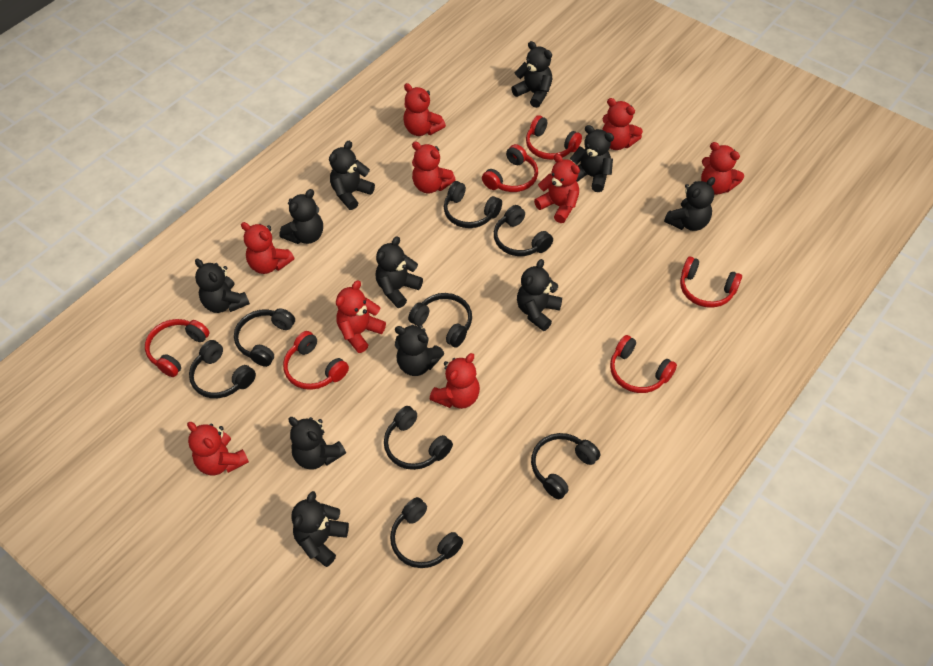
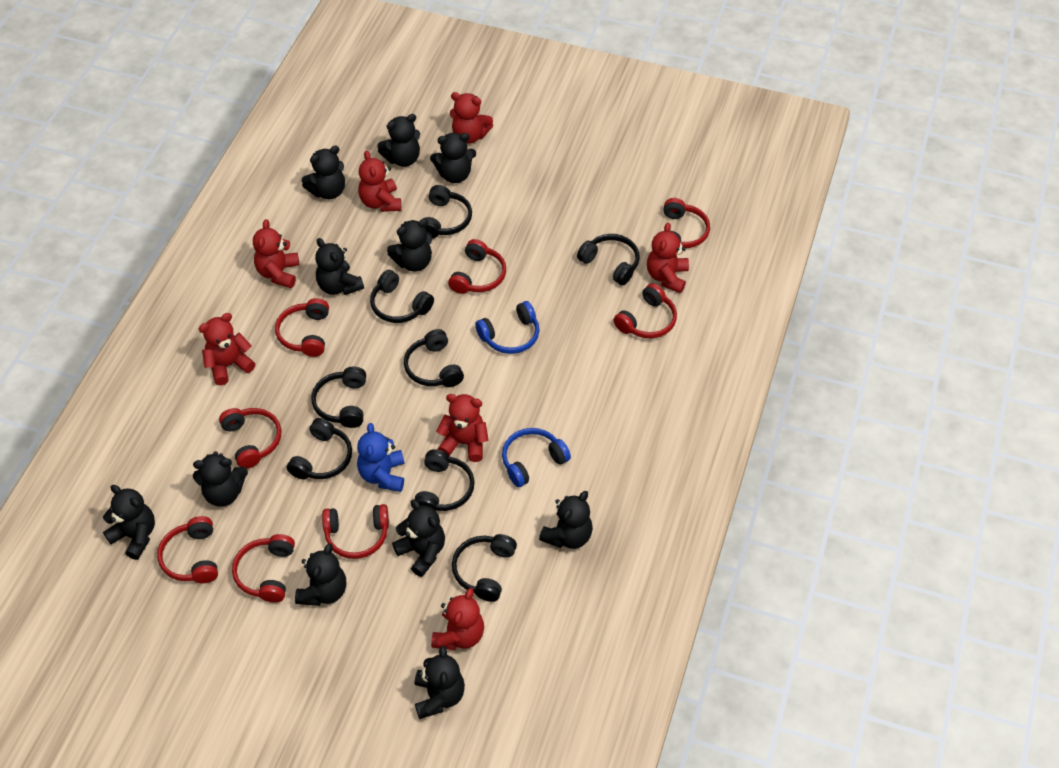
blue headphones: 0 -> 2
blue teddy bear: 0 -> 1
red headphones: 6 -> 8
red teddy bear: 9 -> 7

